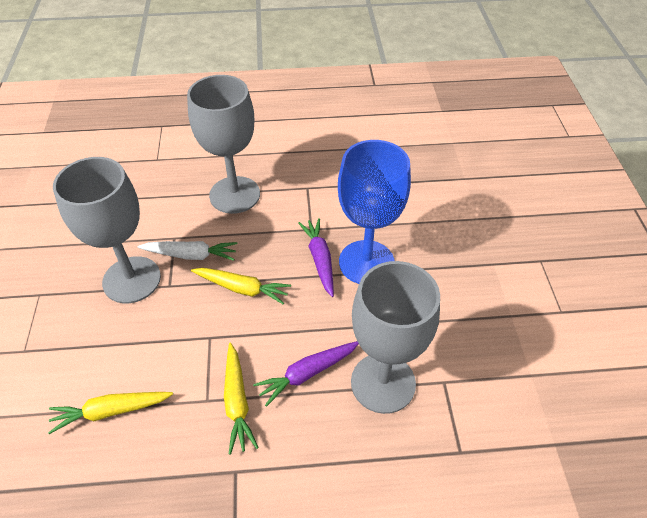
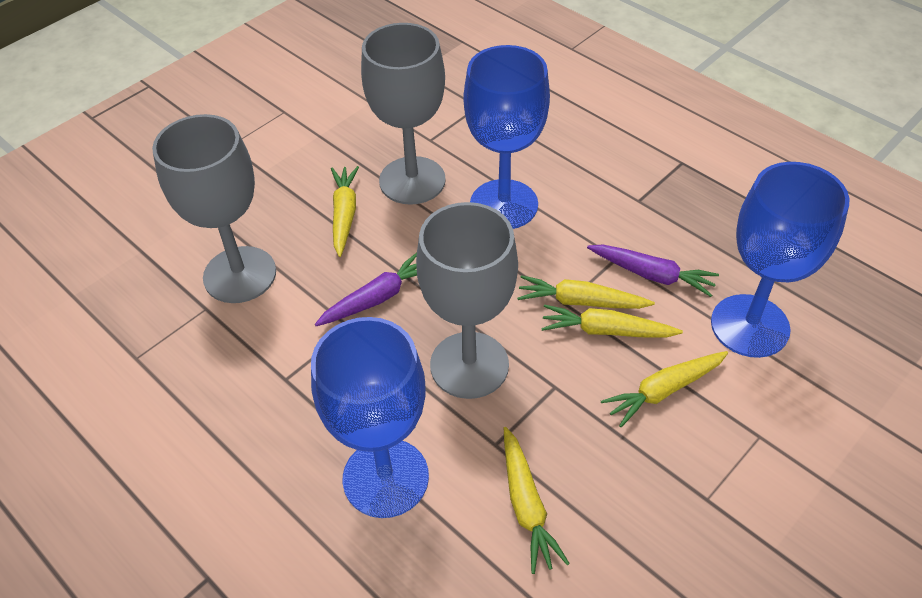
blue goblet: 1 -> 3
white carrot: 1 -> 0
yellow carrot: 3 -> 5

